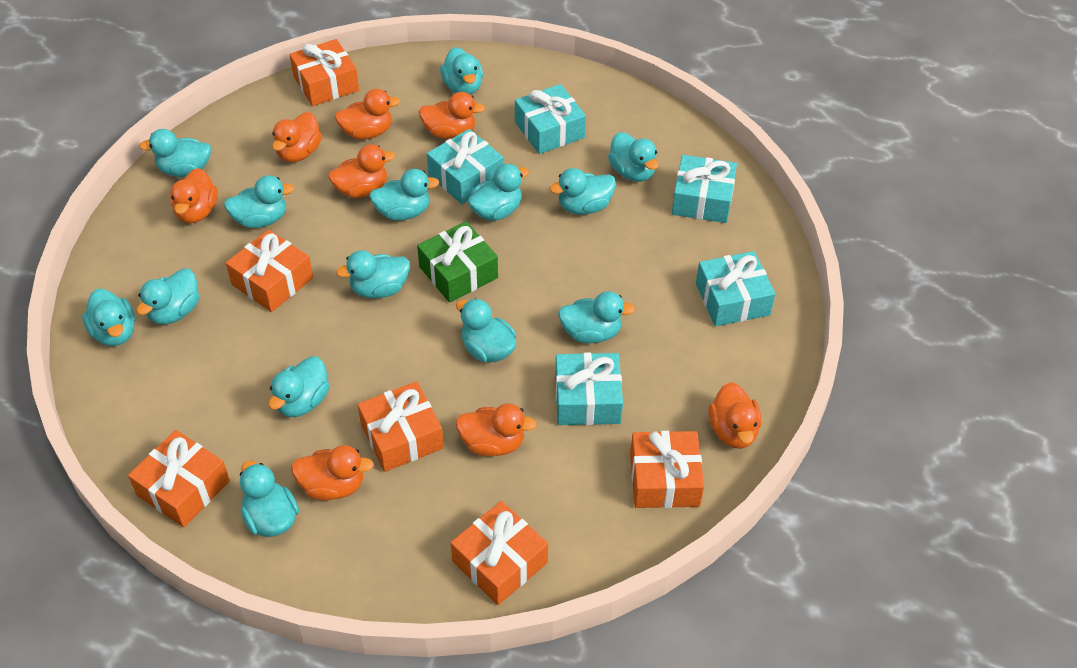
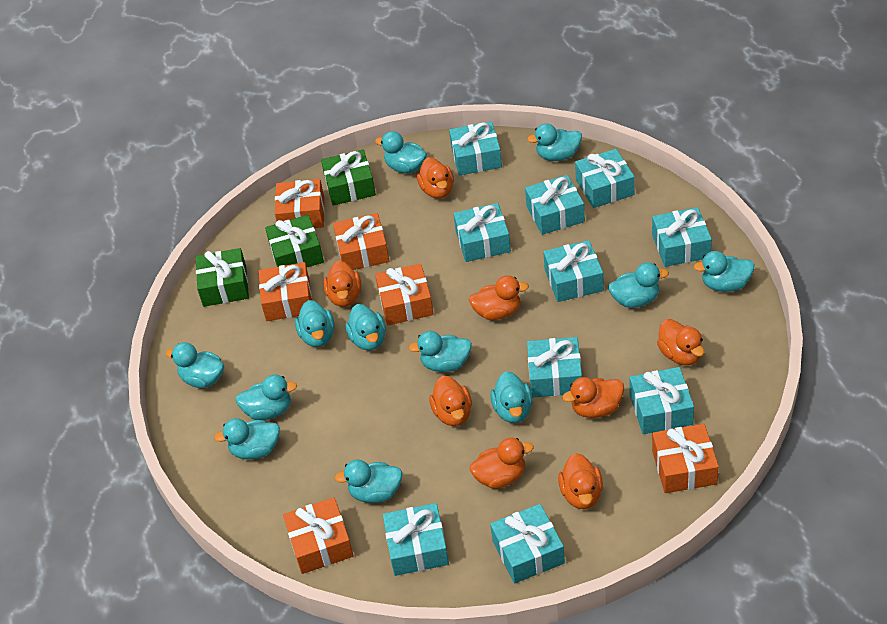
green gift: 1 -> 3
turquoise duck: 14 -> 12
turquoise gift: 5 -> 10

